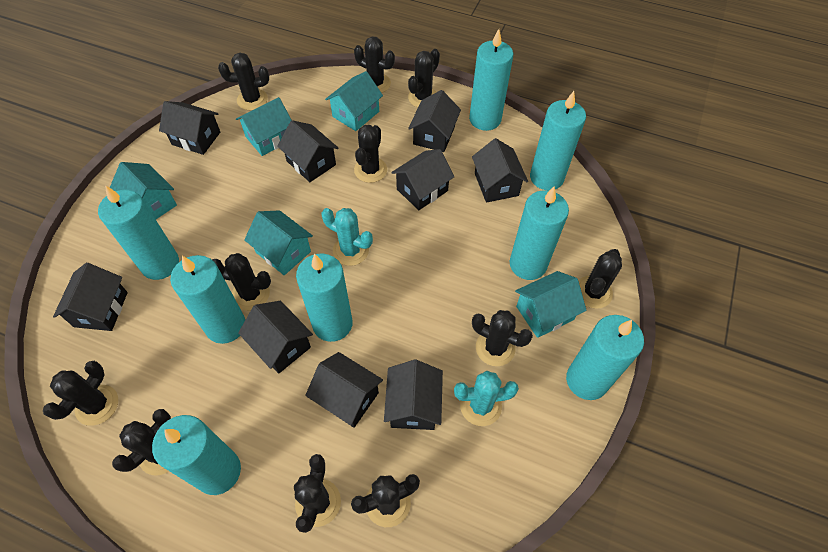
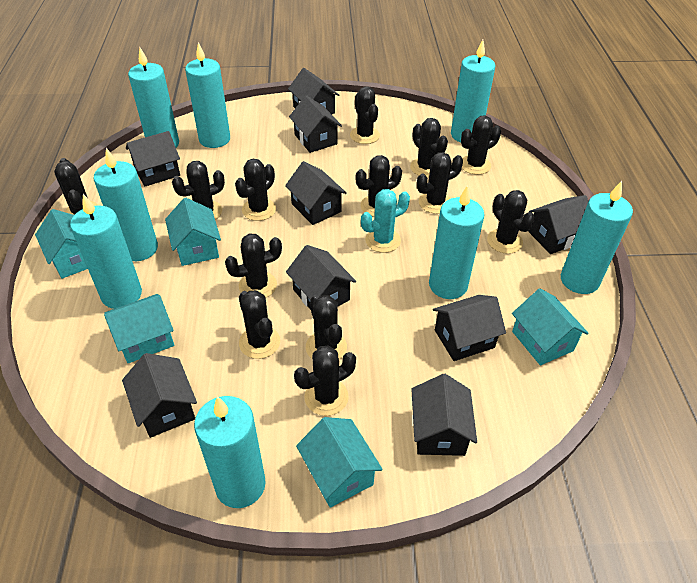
black cactus: 11 -> 13
turquoise cactus: 2 -> 1

